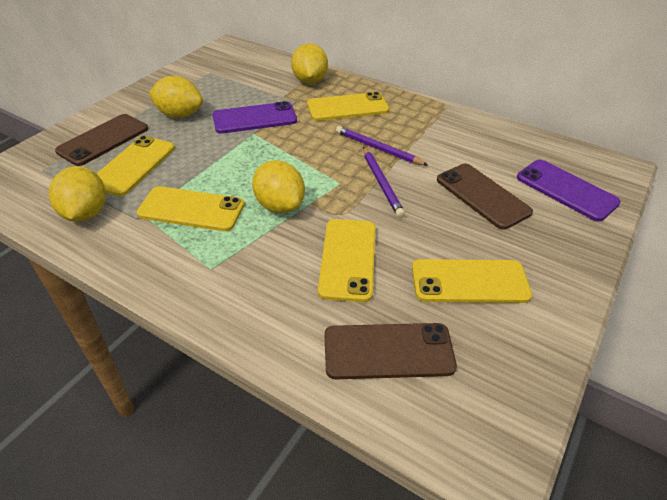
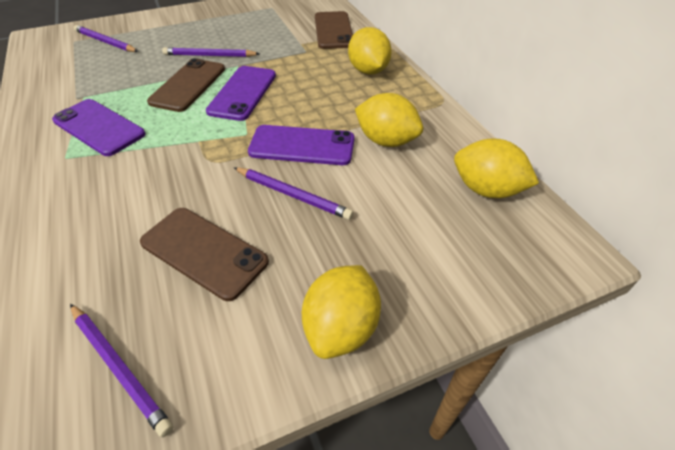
purple pencil: 2 -> 4
purple phone: 2 -> 3
yellow phone: 5 -> 0

